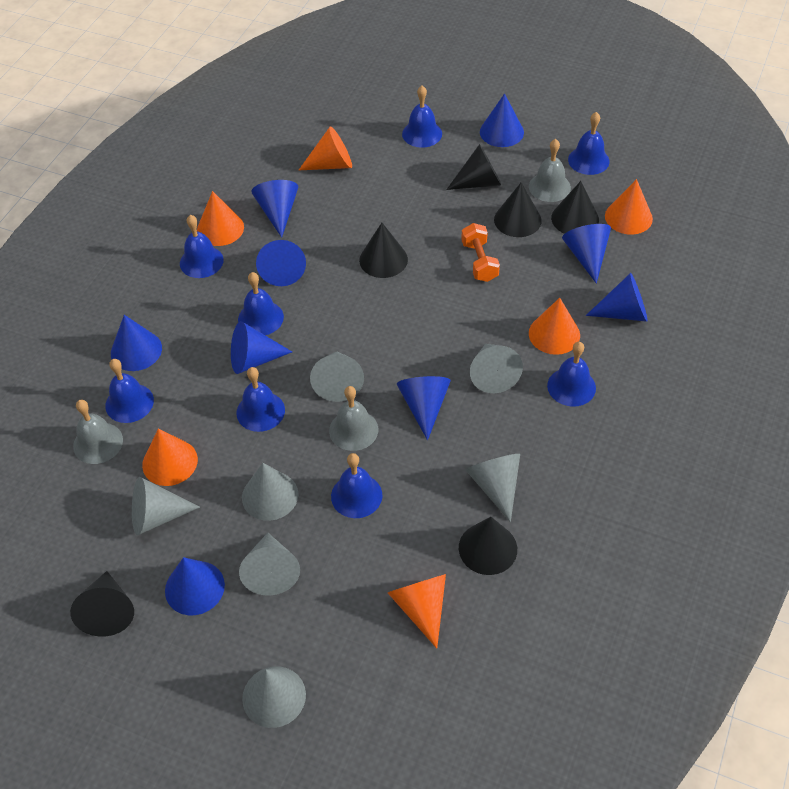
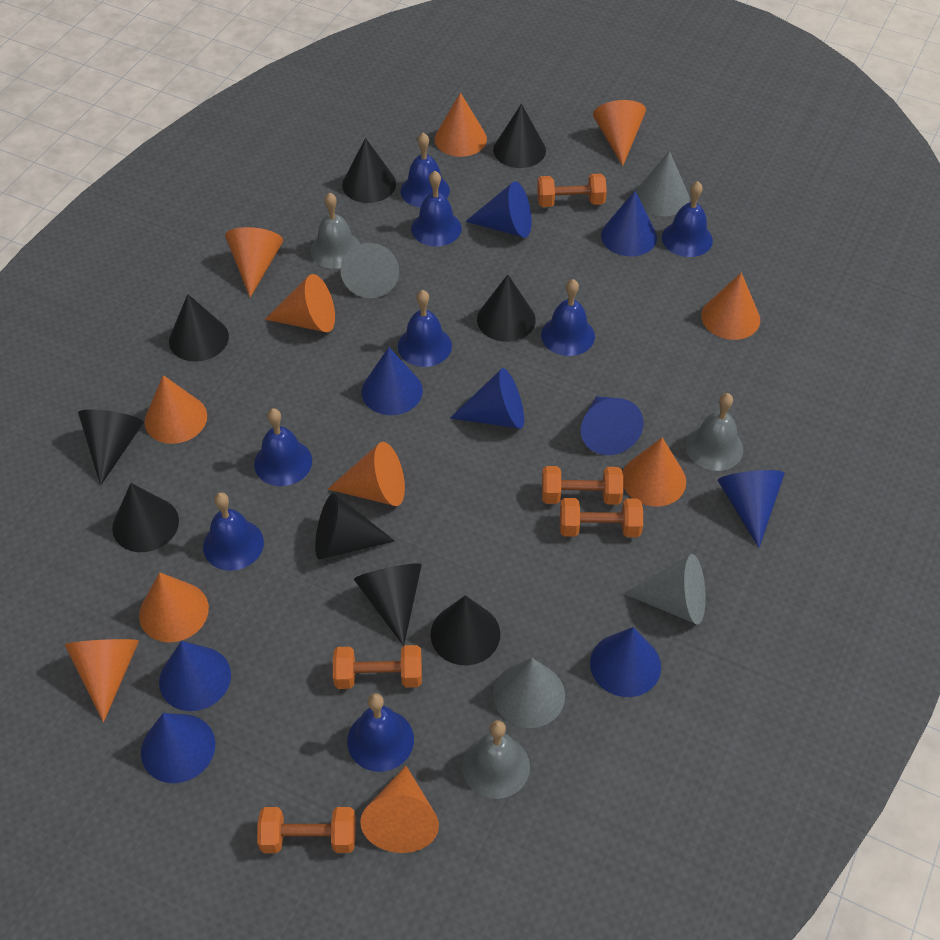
black cone: 6 -> 9
grey cone: 7 -> 4
orange cone: 6 -> 11
orange dumbbell: 1 -> 5

